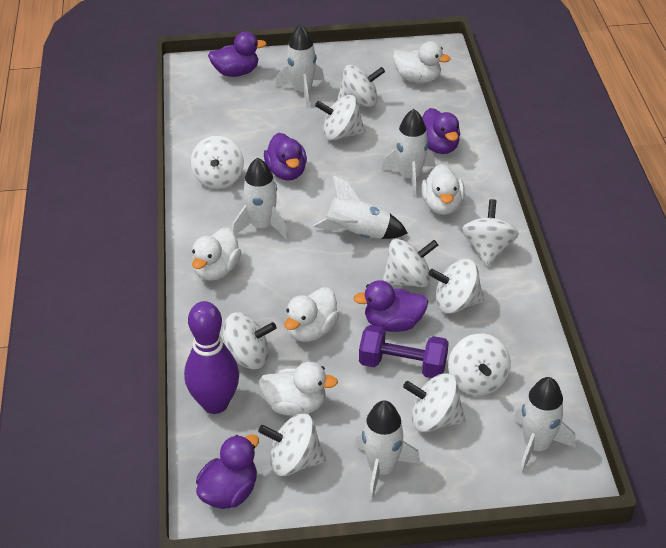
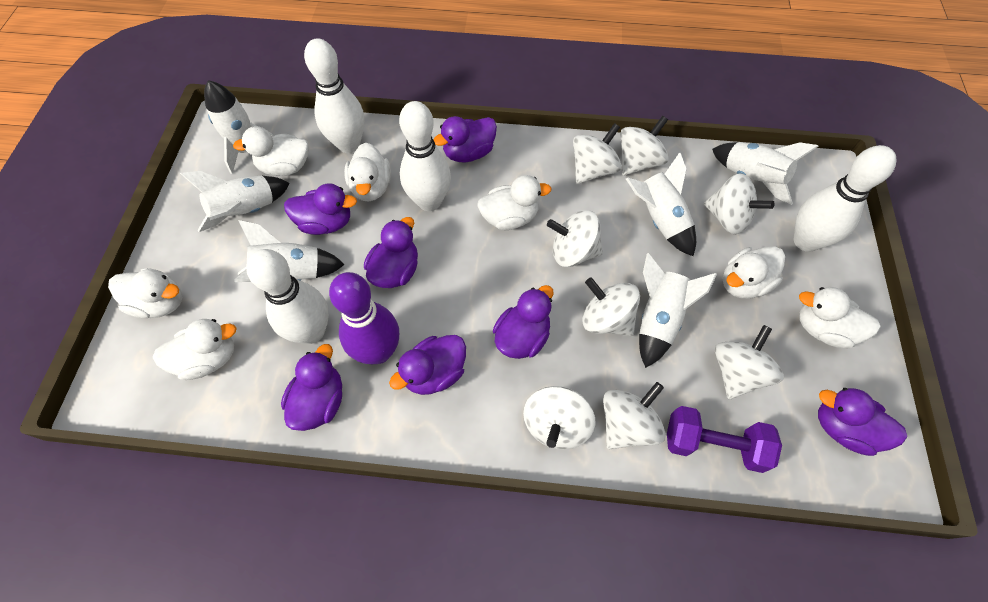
purple duck: 5 -> 7
white bowling pin: 0 -> 4
white duck: 5 -> 7
white spinning top: 10 -> 8

